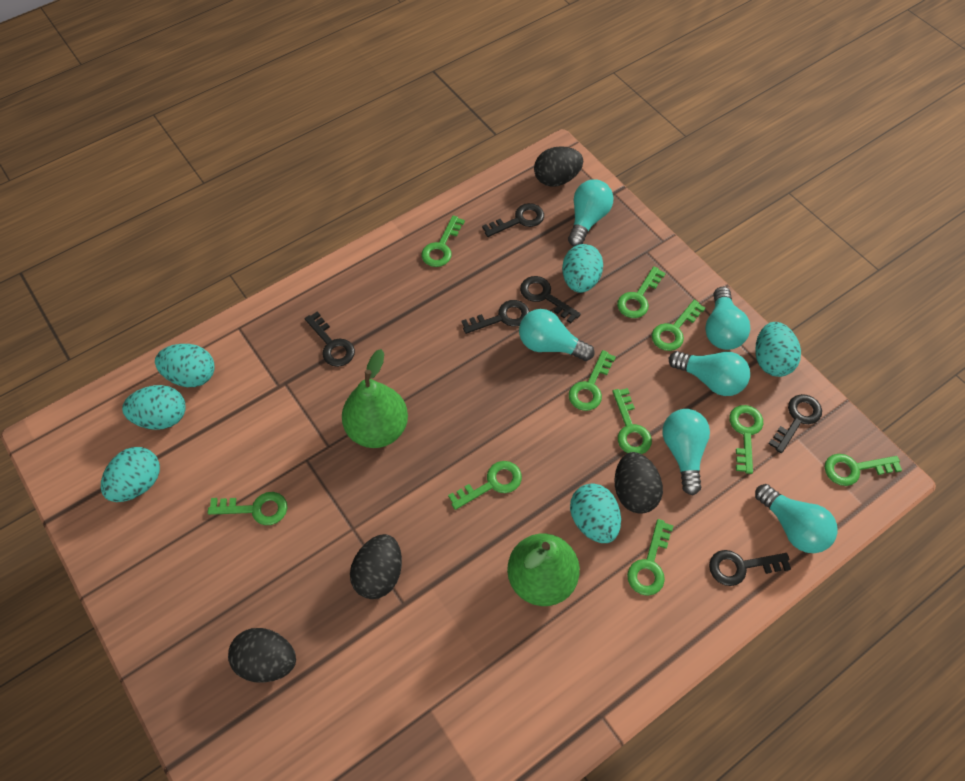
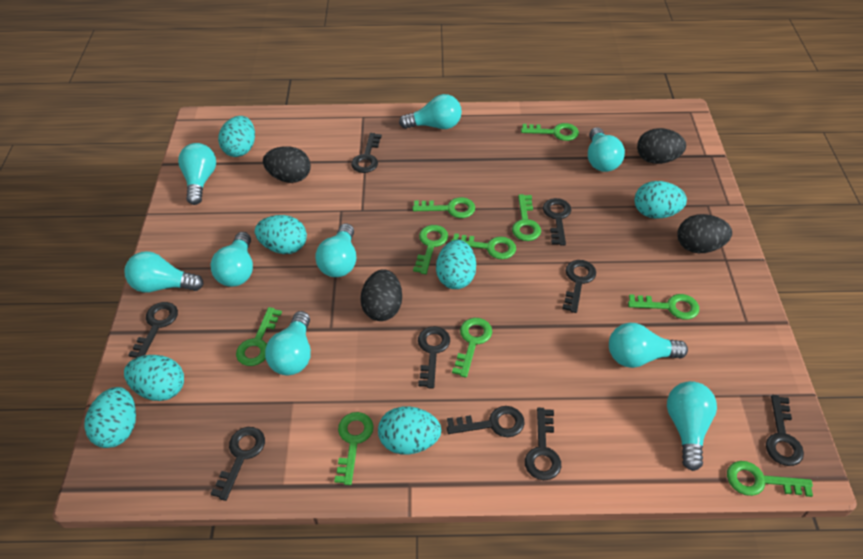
black key: 6 -> 9
green pear: 2 -> 0
turquoise egg: 6 -> 7
turquoise light bulb: 6 -> 9

